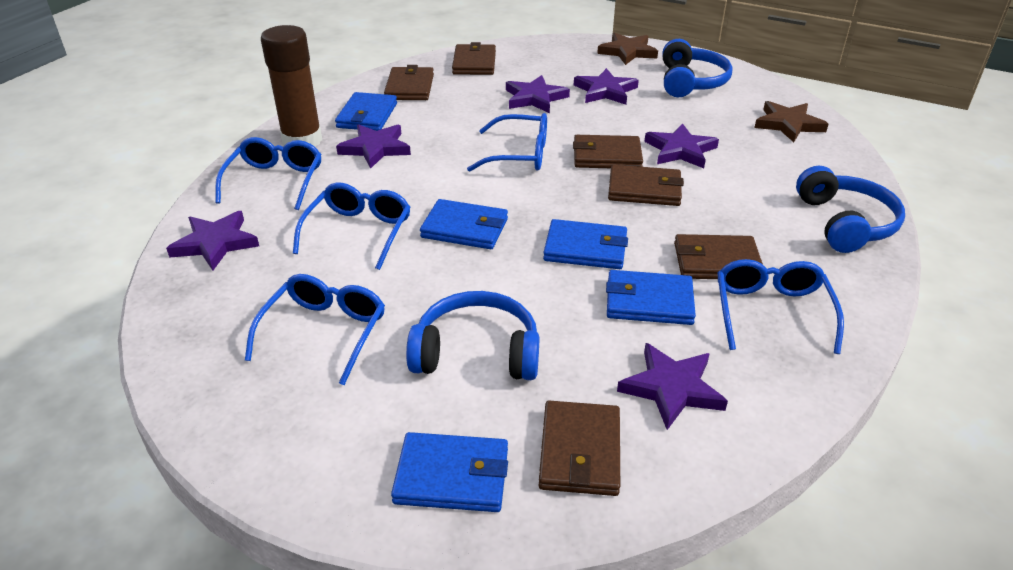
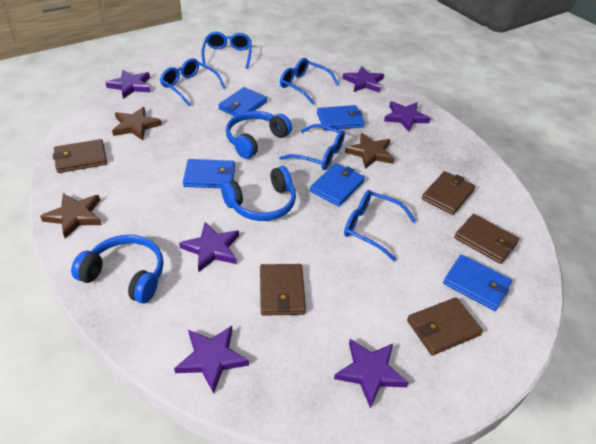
brown glue stick: 1 -> 0
brown star: 2 -> 3
brown wallet: 6 -> 5

